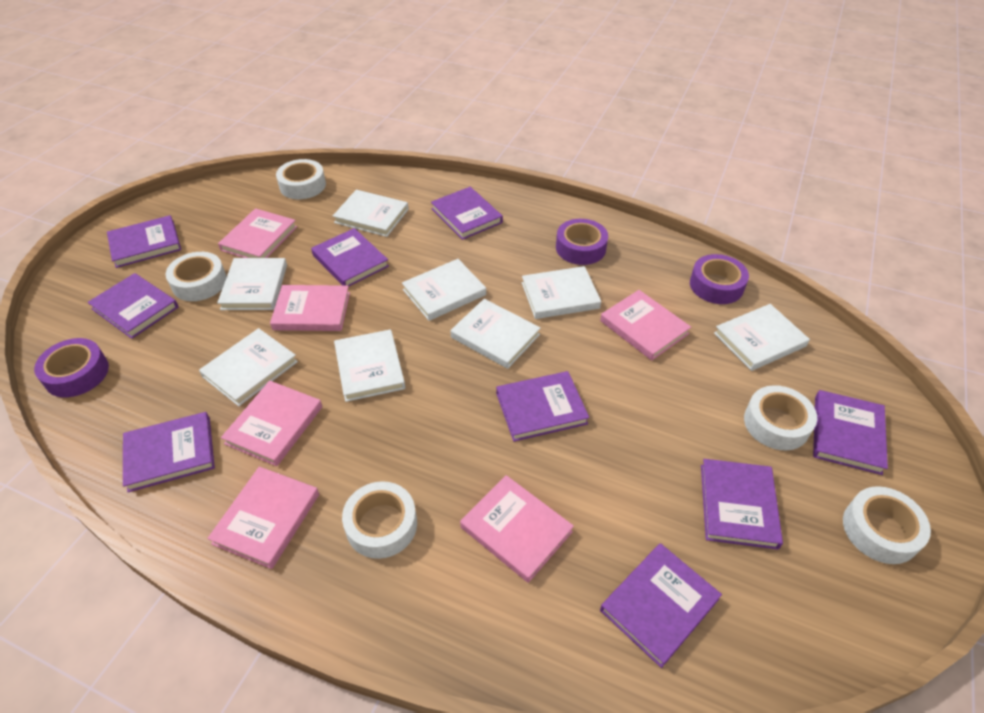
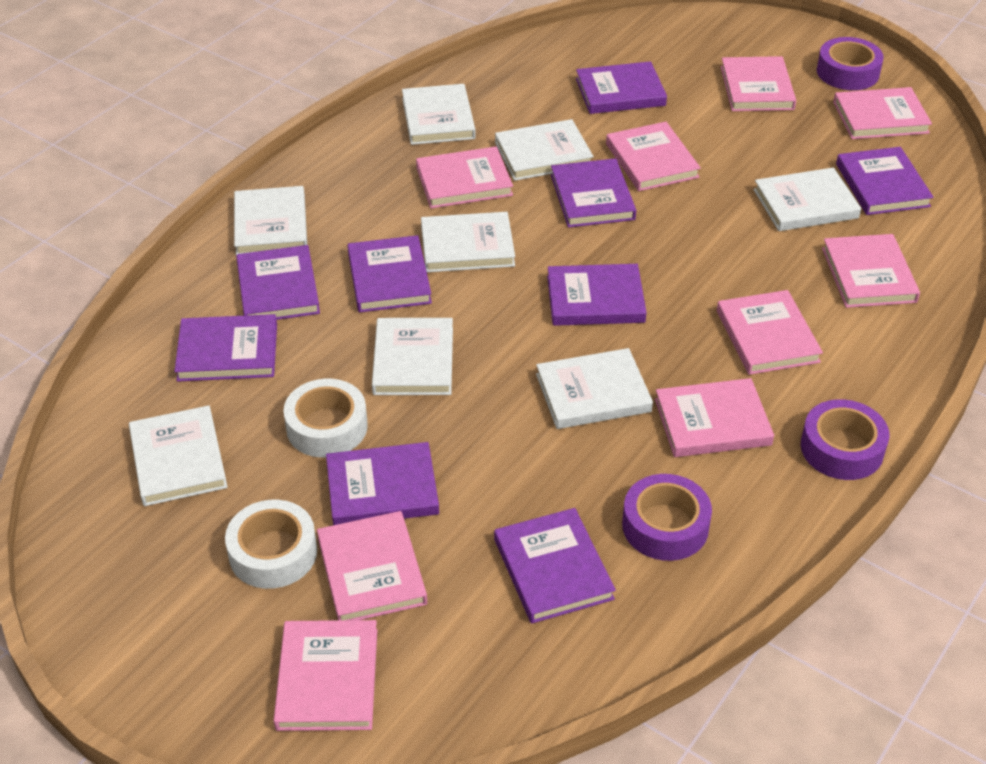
pink book: 6 -> 9
white tape: 5 -> 2

